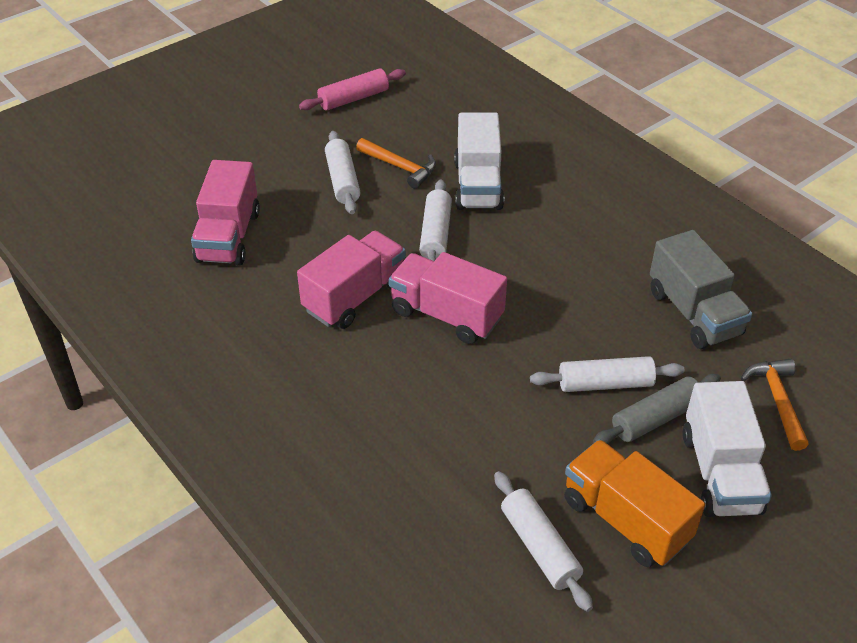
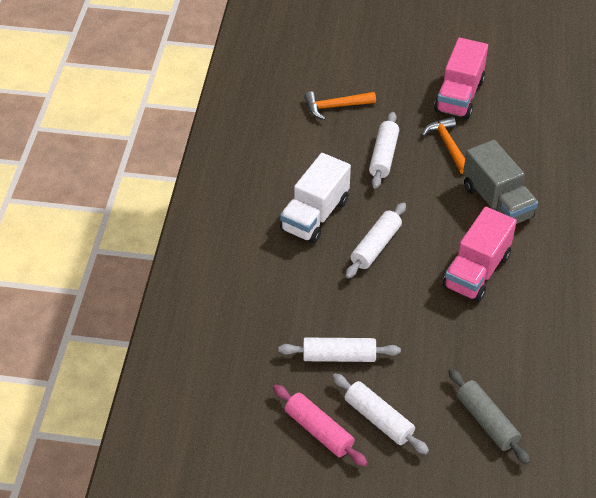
orange truck: 1 -> 0
pink truck: 3 -> 2
white truck: 2 -> 1

